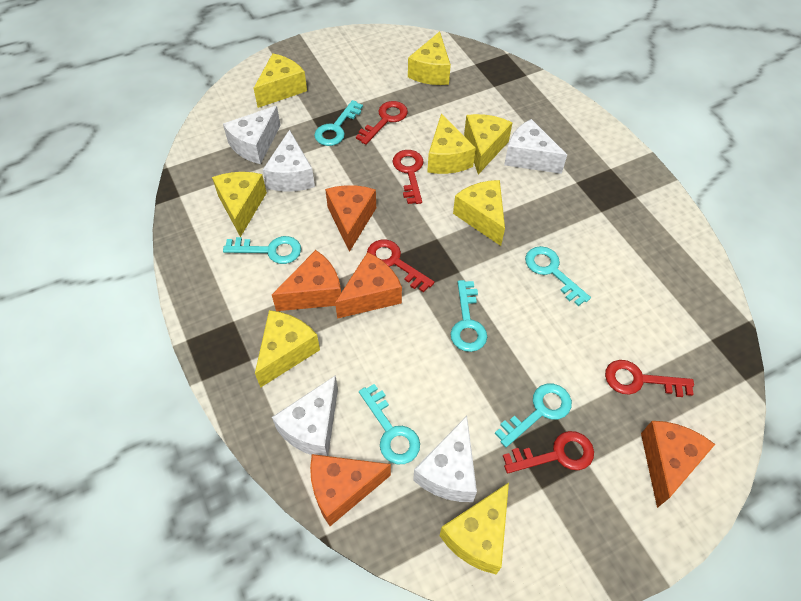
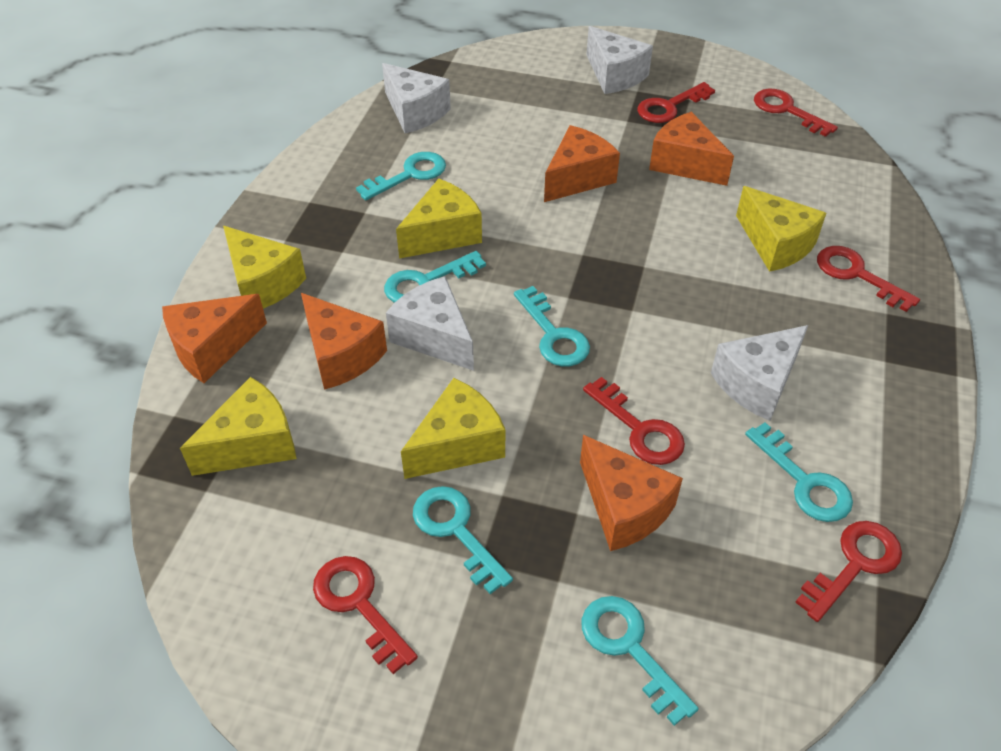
red key: 5 -> 6
white cheese: 5 -> 4
yellow cheese: 8 -> 5

